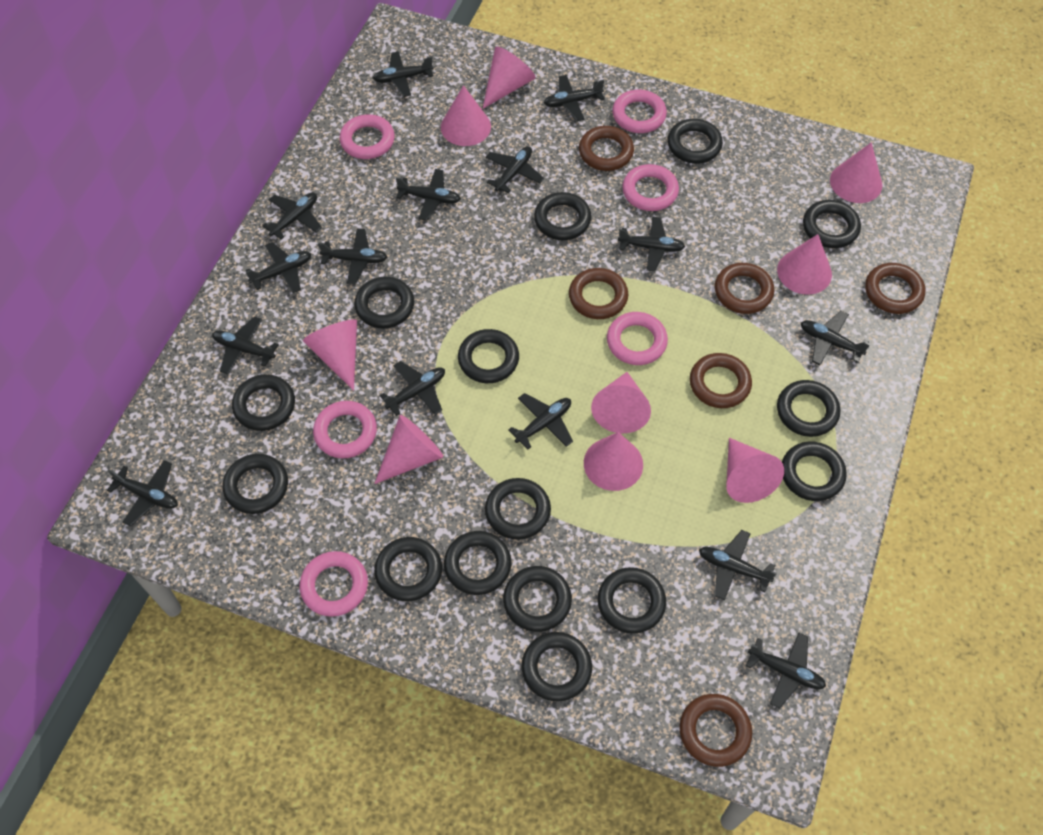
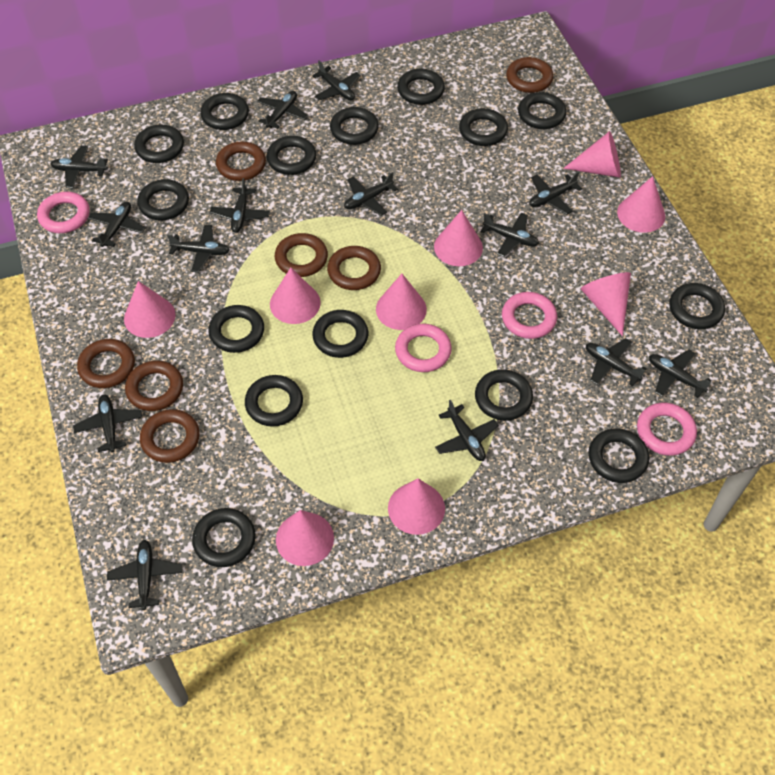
black plane: 15 -> 14
brown ring: 6 -> 7
pink ring: 6 -> 4

